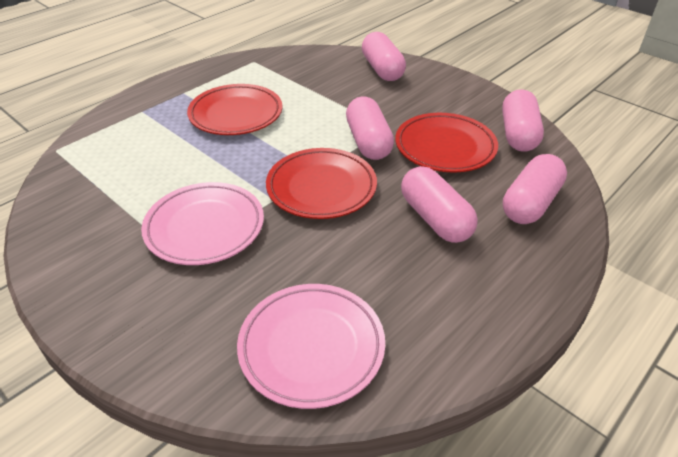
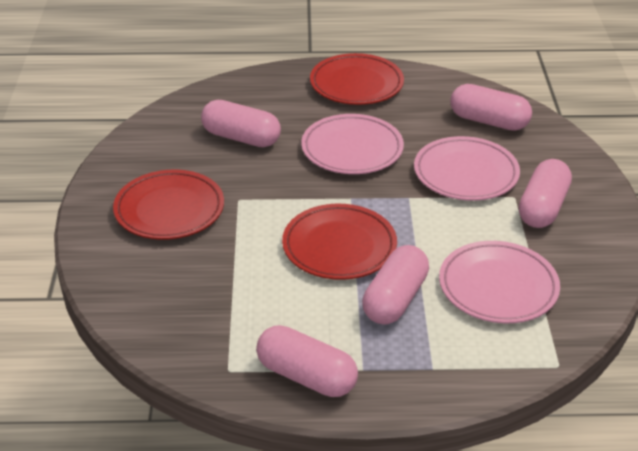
pink plate: 2 -> 3

